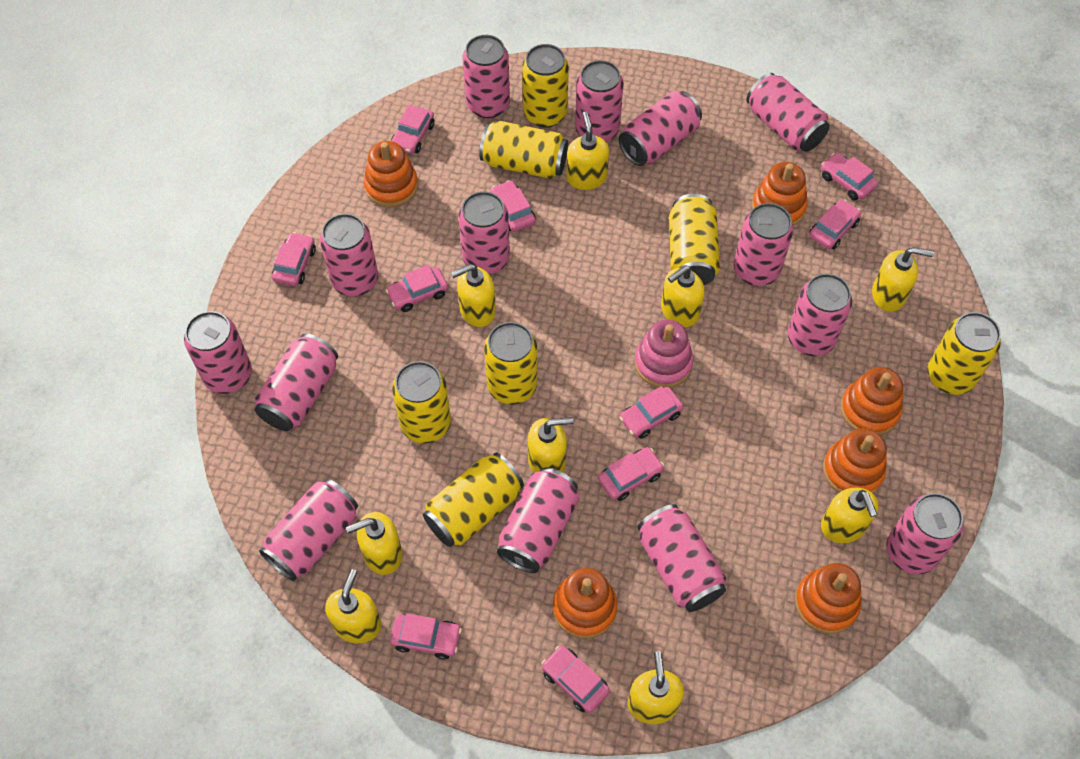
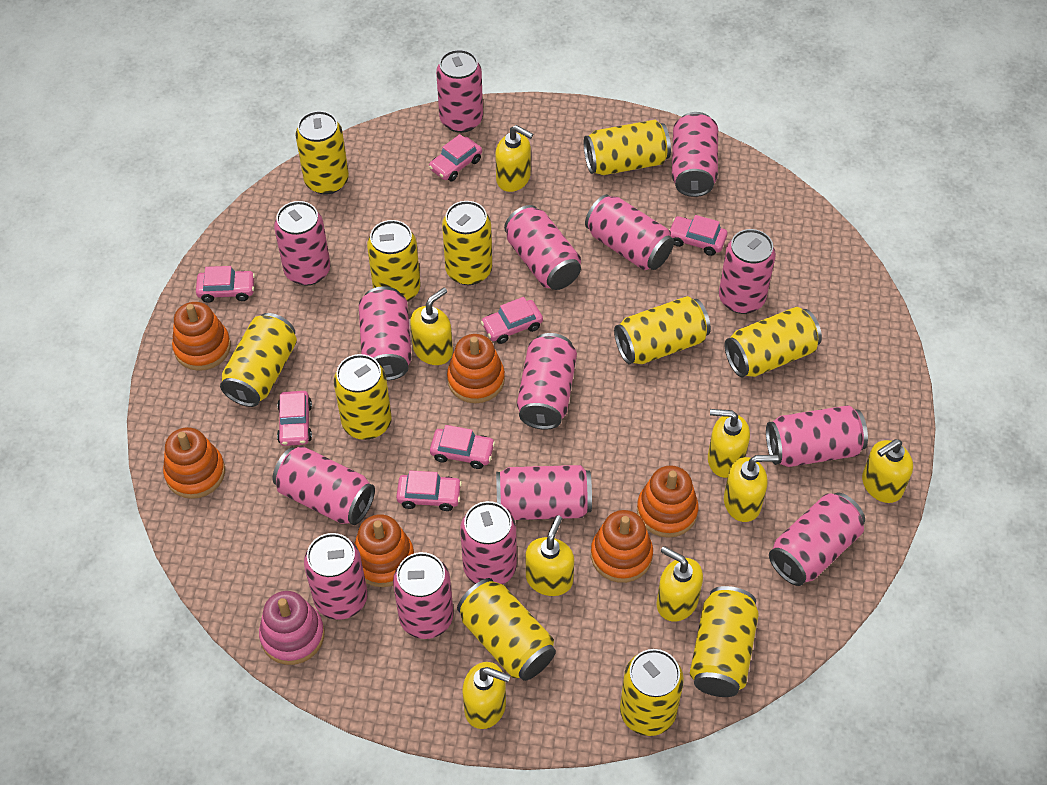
pink can: 14 -> 15
pink car: 10 -> 7
yellow can: 7 -> 11
yellow soap dispenser: 9 -> 8

